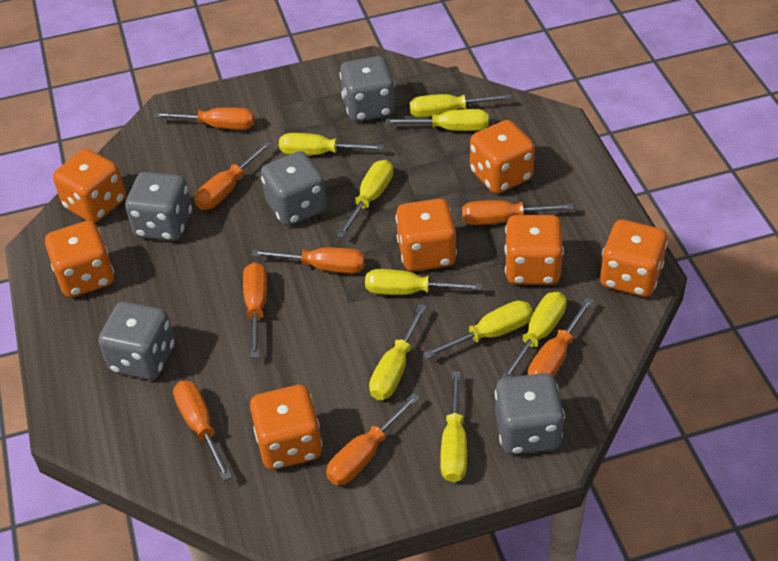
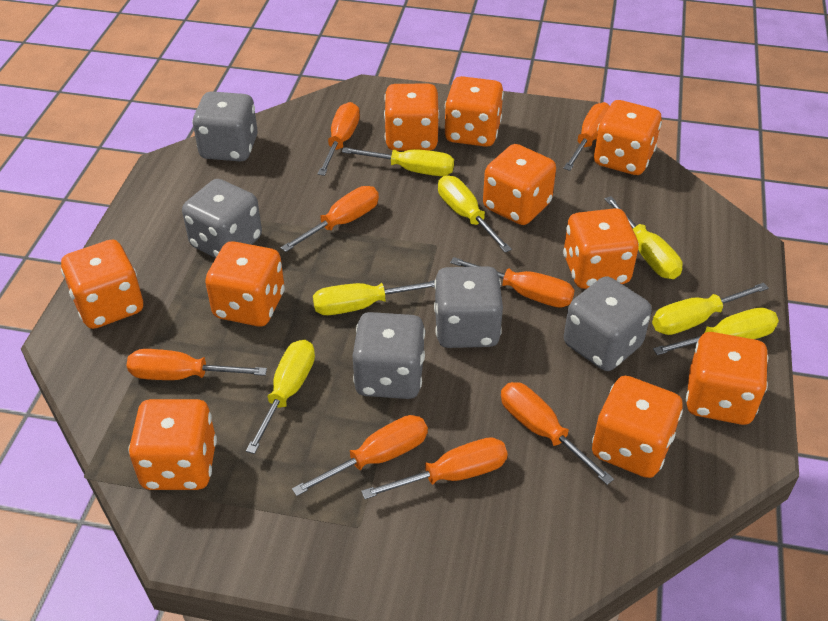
orange dice: 7 -> 10
yellow screwdriver: 9 -> 7

